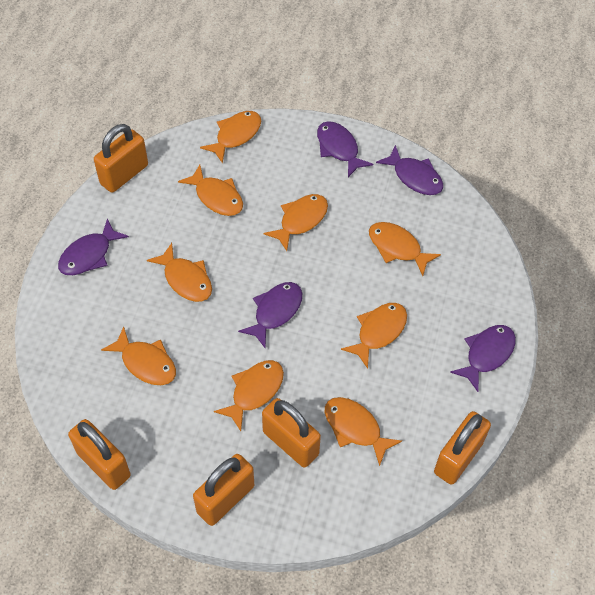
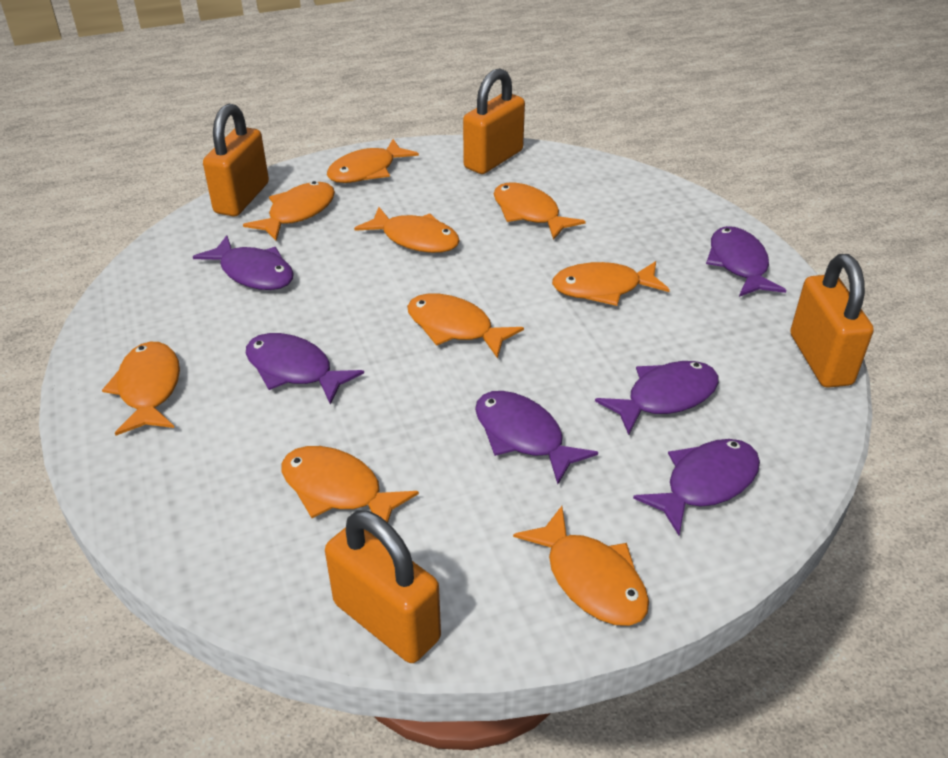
orange padlock: 5 -> 4
purple fish: 5 -> 6

